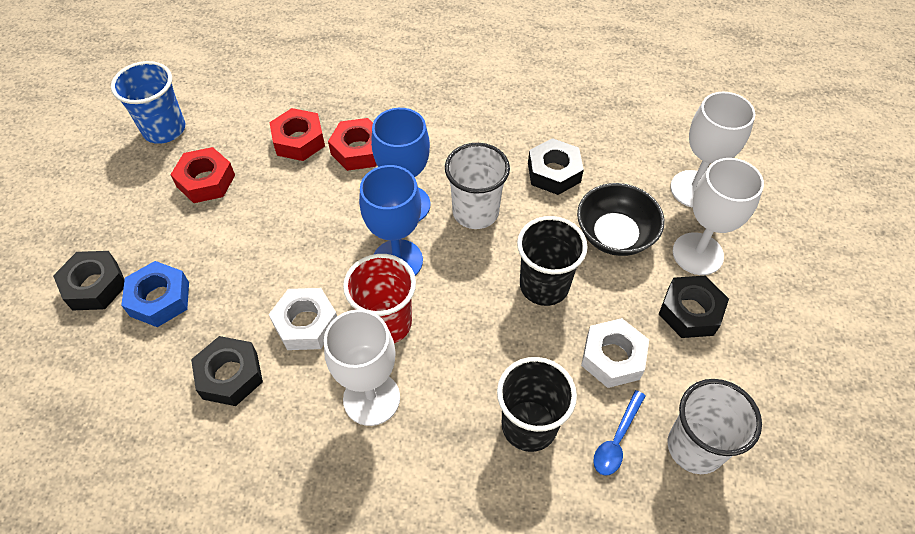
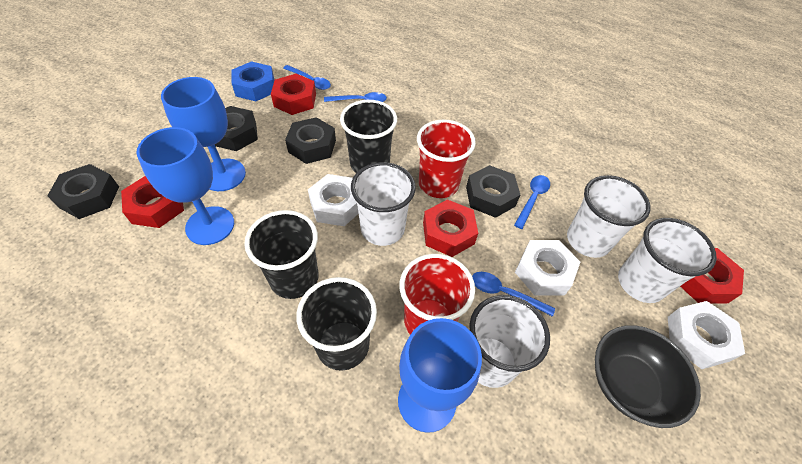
black cup: 2 -> 3
blue cup: 1 -> 0
blue goblet: 2 -> 3
blue spoon: 1 -> 4
red cup: 1 -> 2
red nut: 3 -> 4
white cup: 2 -> 4
white goblet: 3 -> 0
white nut: 2 -> 3

